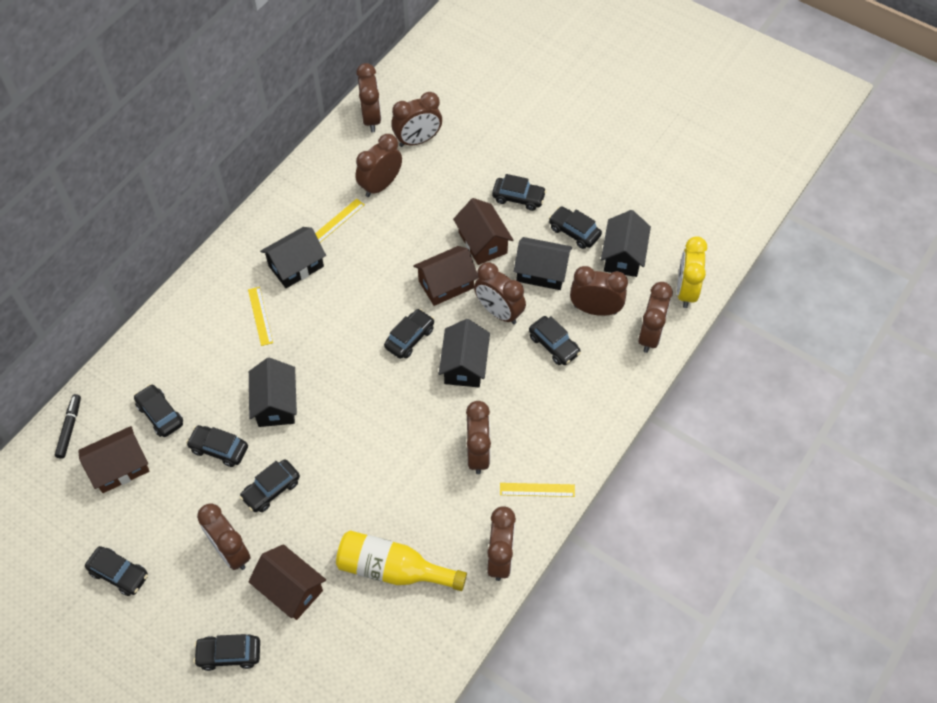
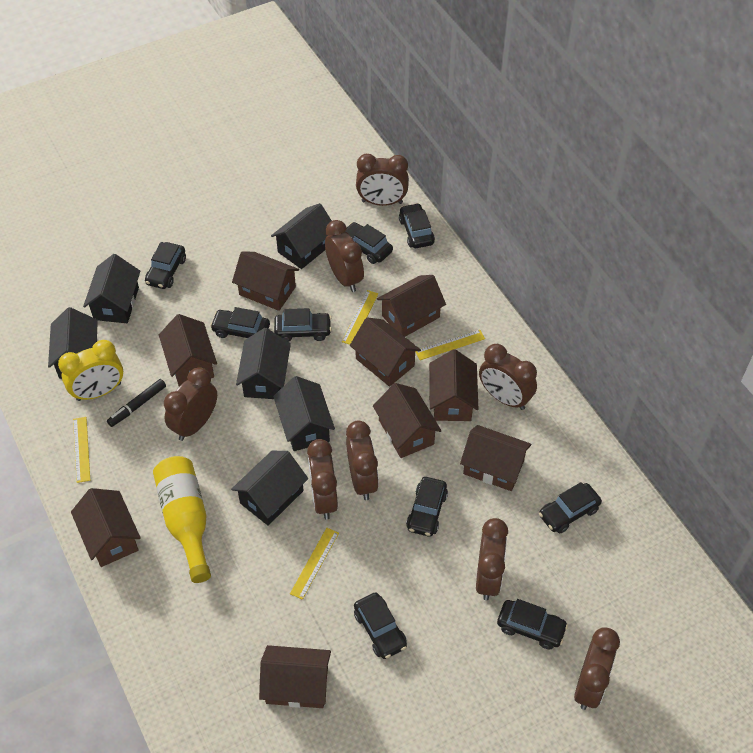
black house: 5 -> 6
brown clock: 9 -> 8
brown house: 4 -> 9
yellow ruler: 3 -> 4

